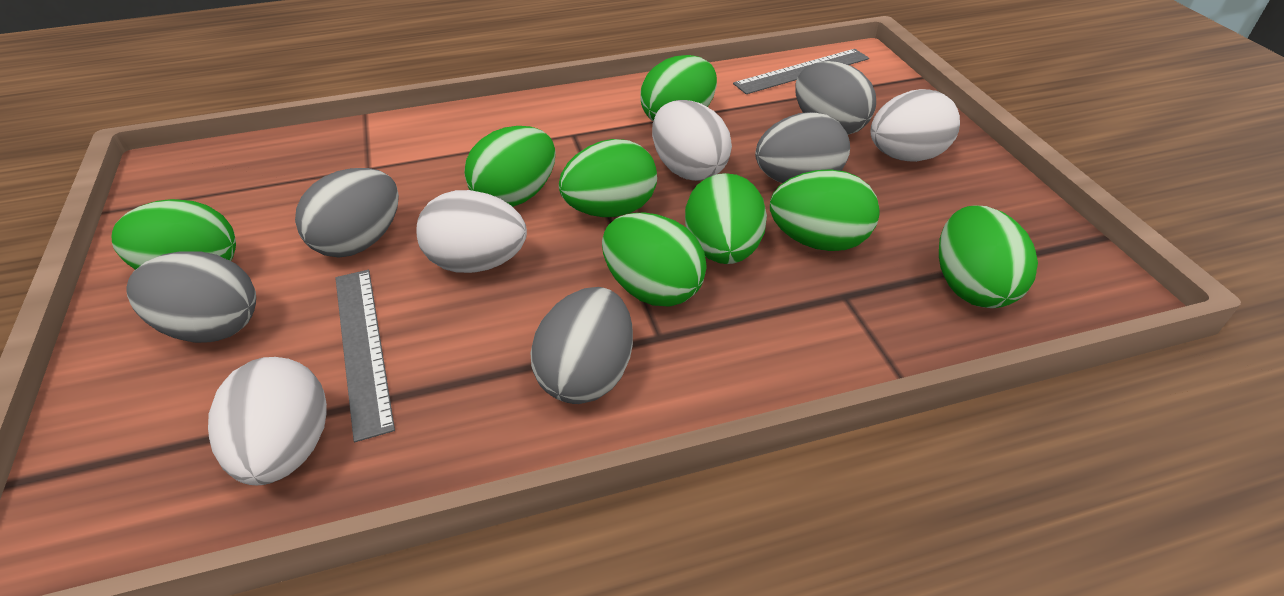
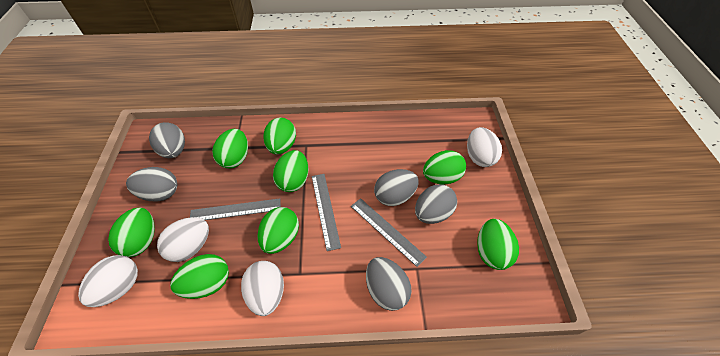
grey ruler: 2 -> 3

